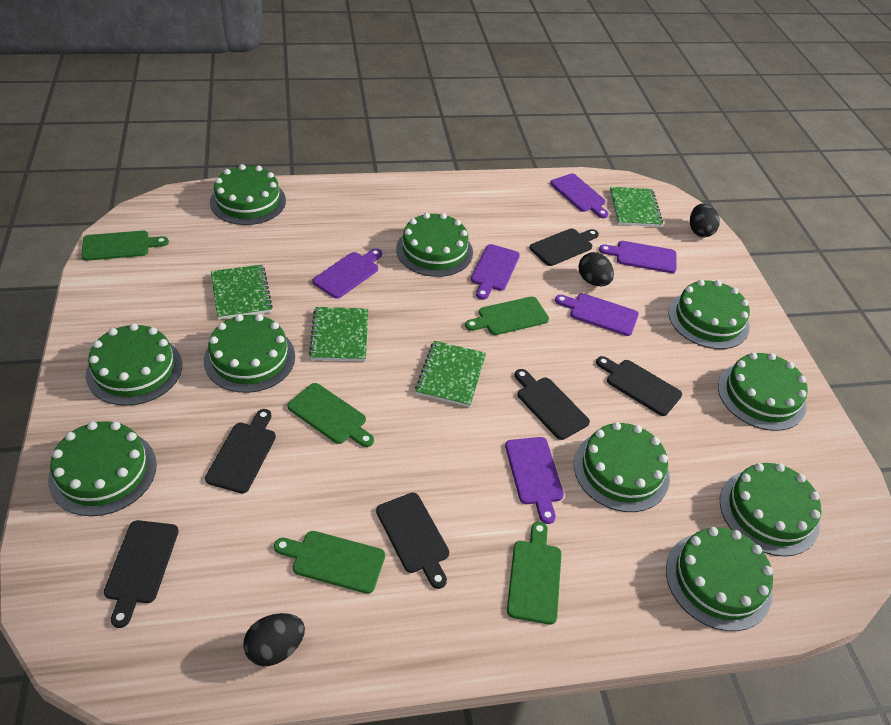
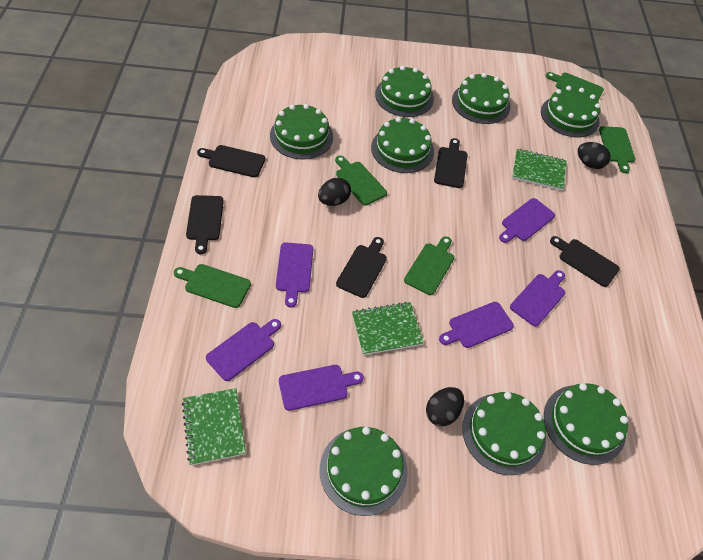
black cutting board: 6 -> 5
green cake: 10 -> 8
green notebook: 4 -> 3

